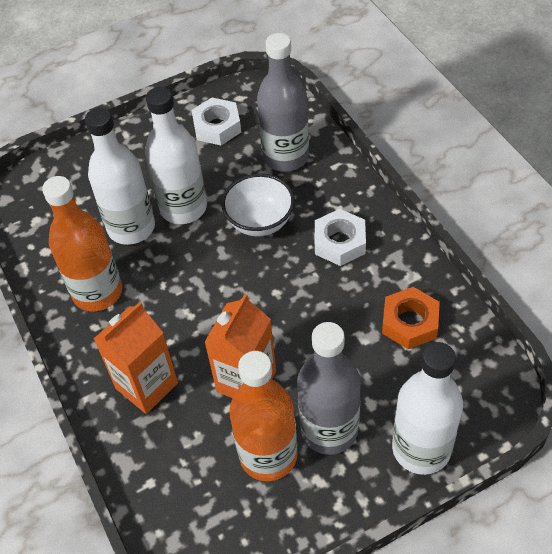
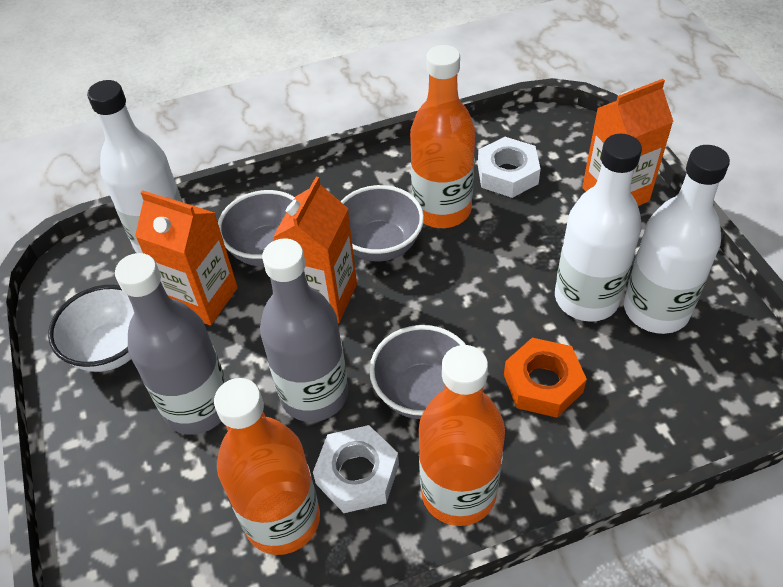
grey bowl: 0 -> 3
orange bottle: 2 -> 3
orange carton: 2 -> 3

